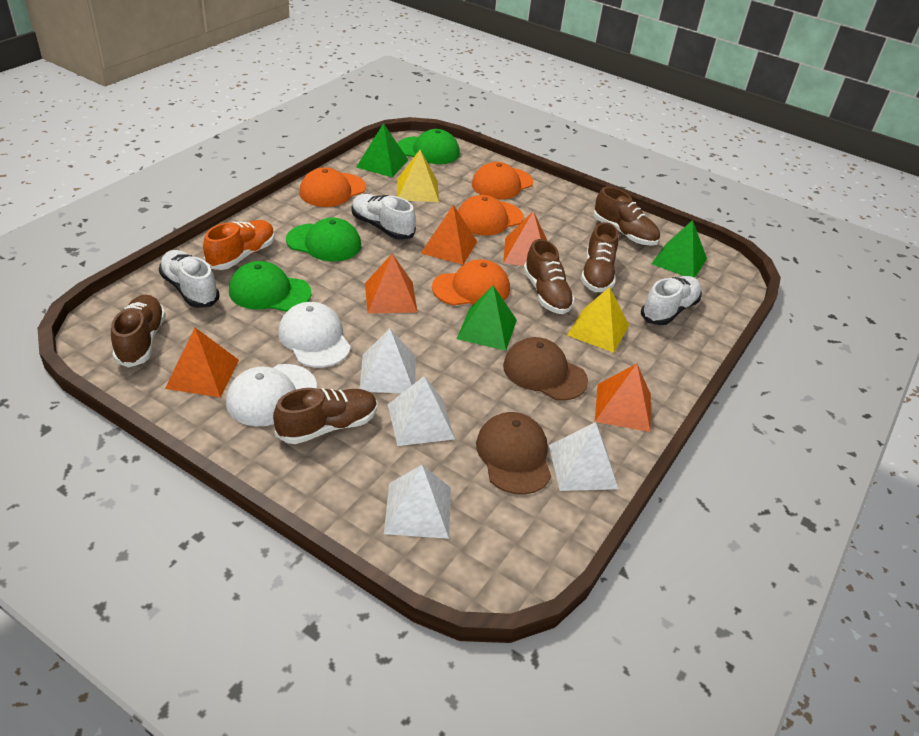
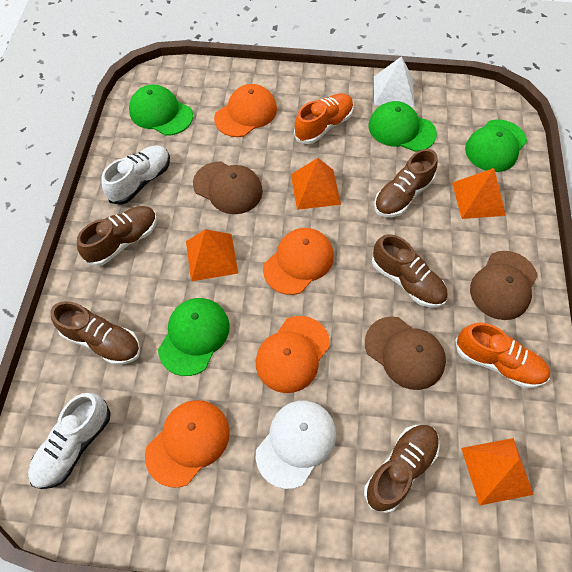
brown cap: 2 -> 3
green cap: 3 -> 4
green pyramid: 3 -> 0
orange pyramid: 5 -> 4
orange shoe: 1 -> 2
white cap: 2 -> 1
white pyramid: 4 -> 1
white shoe: 3 -> 2
yellow pyramid: 2 -> 0

